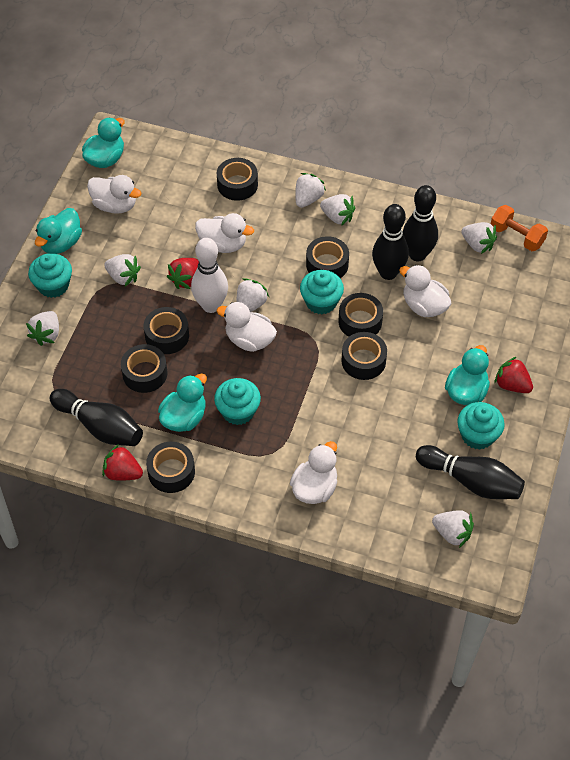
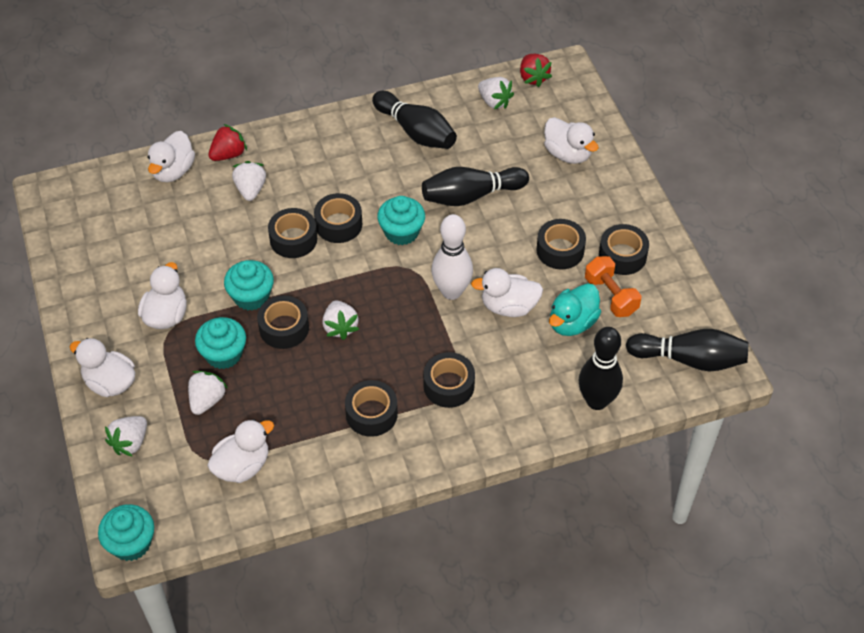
red strawberry: 3 -> 2
turquoise duck: 4 -> 1
white duck: 5 -> 6
white strawberry: 7 -> 5

